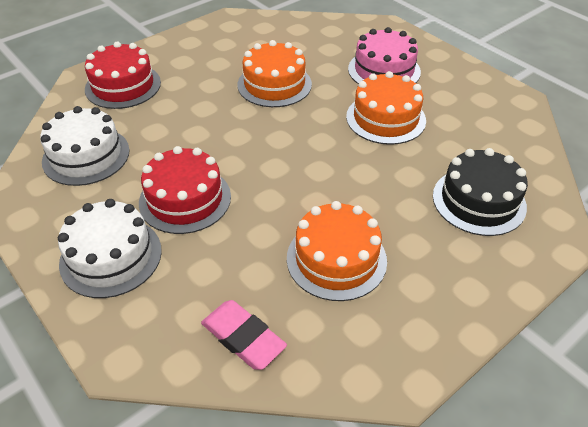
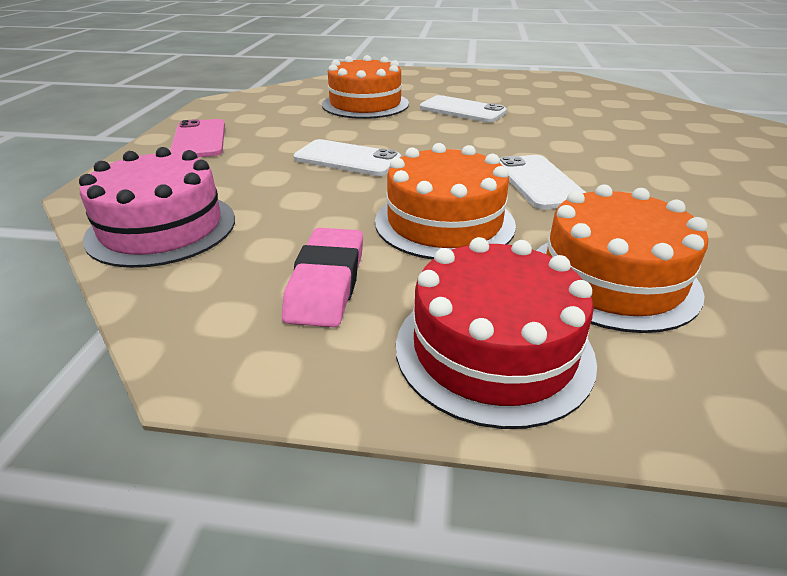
black cake: 1 -> 0
pink phone: 0 -> 1
red cake: 2 -> 1
white cake: 2 -> 0
white phone: 0 -> 3

